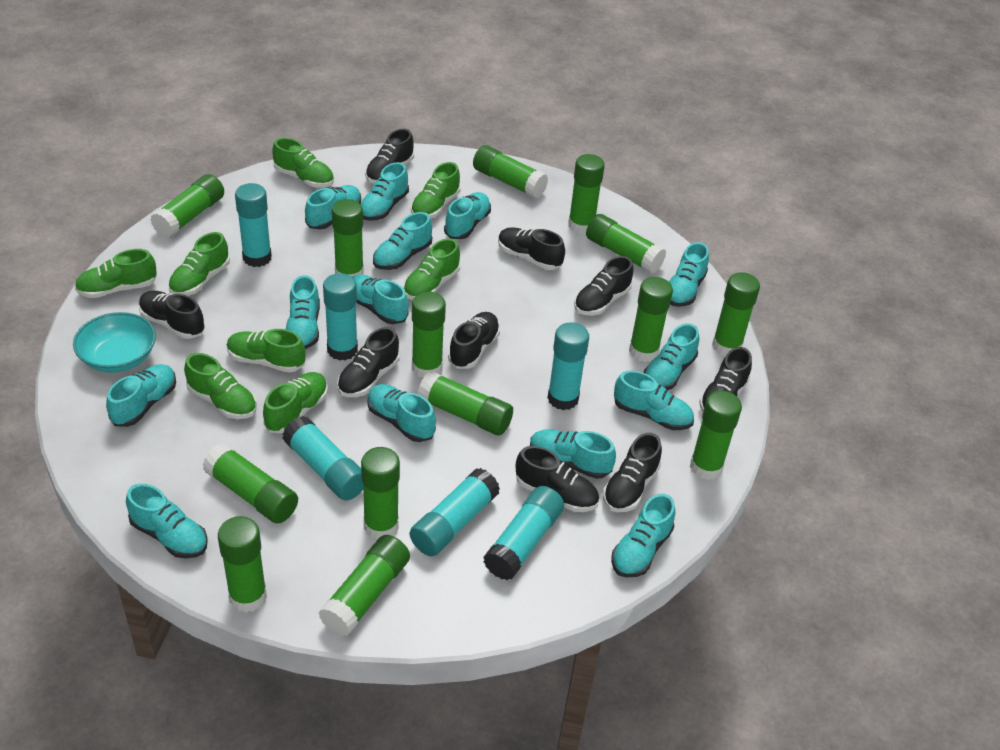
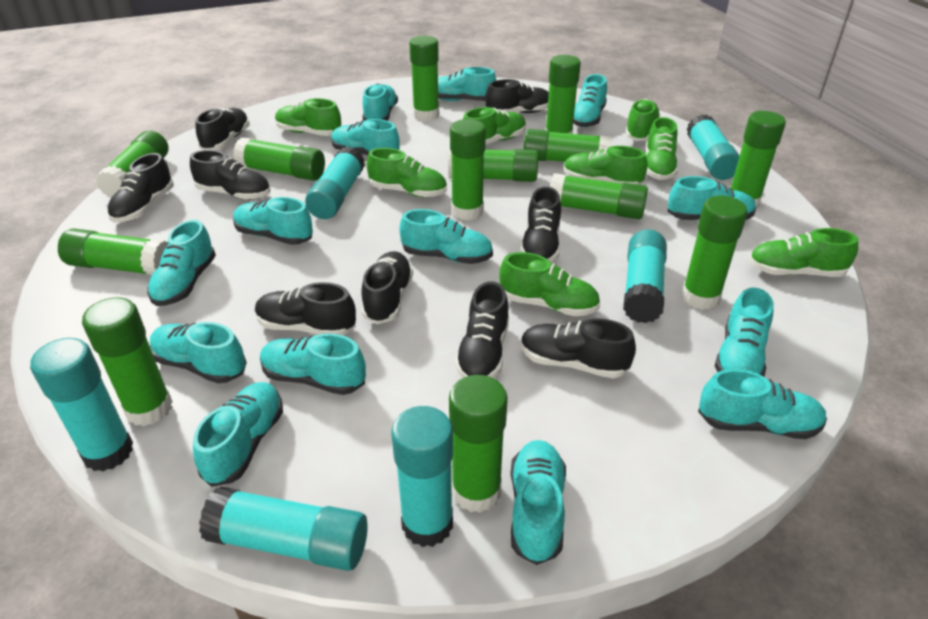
green glue stick: 14 -> 13
turquoise bowl: 1 -> 0

